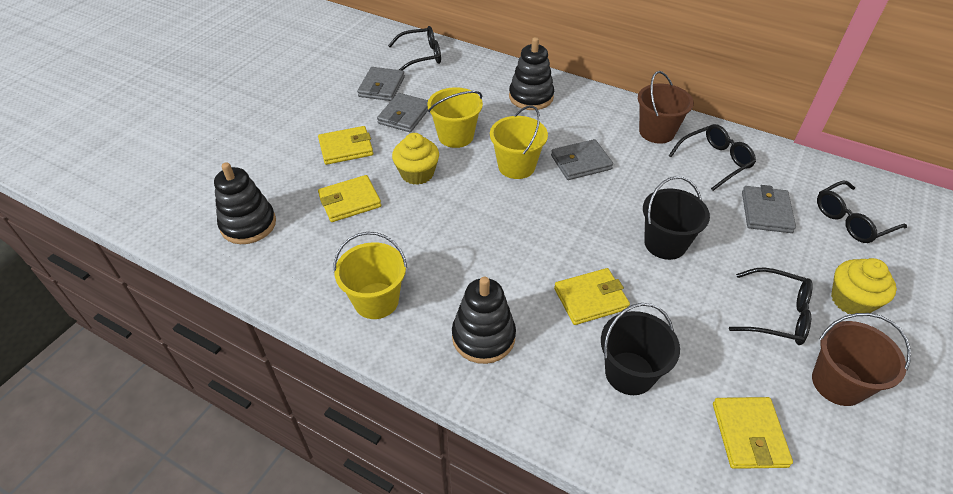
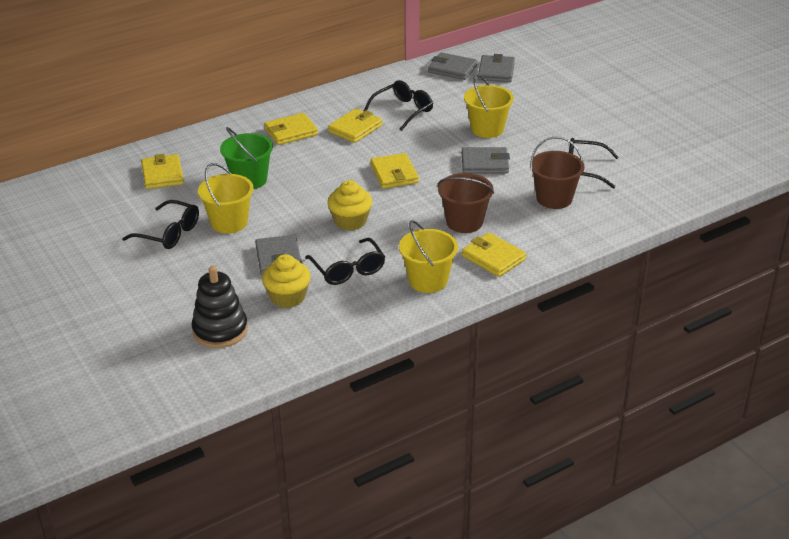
black bucket: 2 -> 0
black stacking toy: 3 -> 1
green bucket: 0 -> 1
yellow wallet: 4 -> 5

